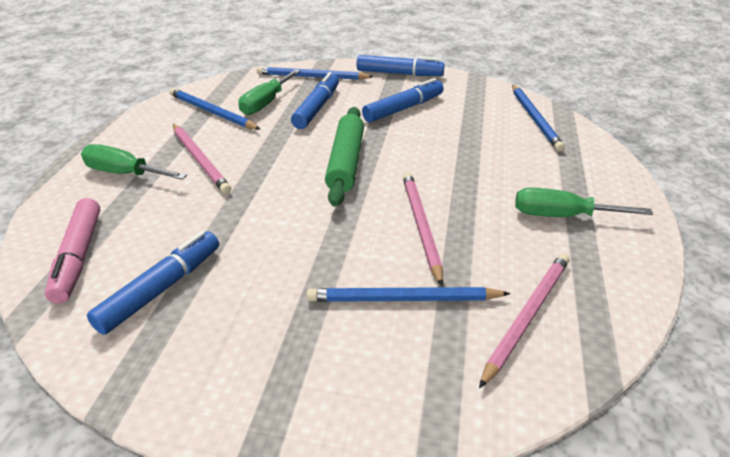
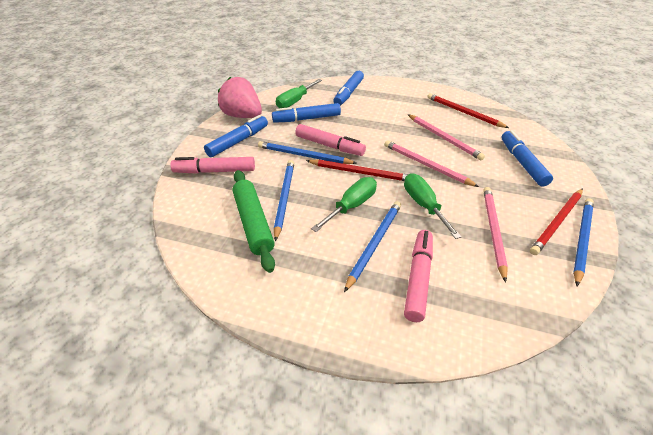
pink marker: 1 -> 3
pink strawberry: 0 -> 1
red pencil: 0 -> 3

